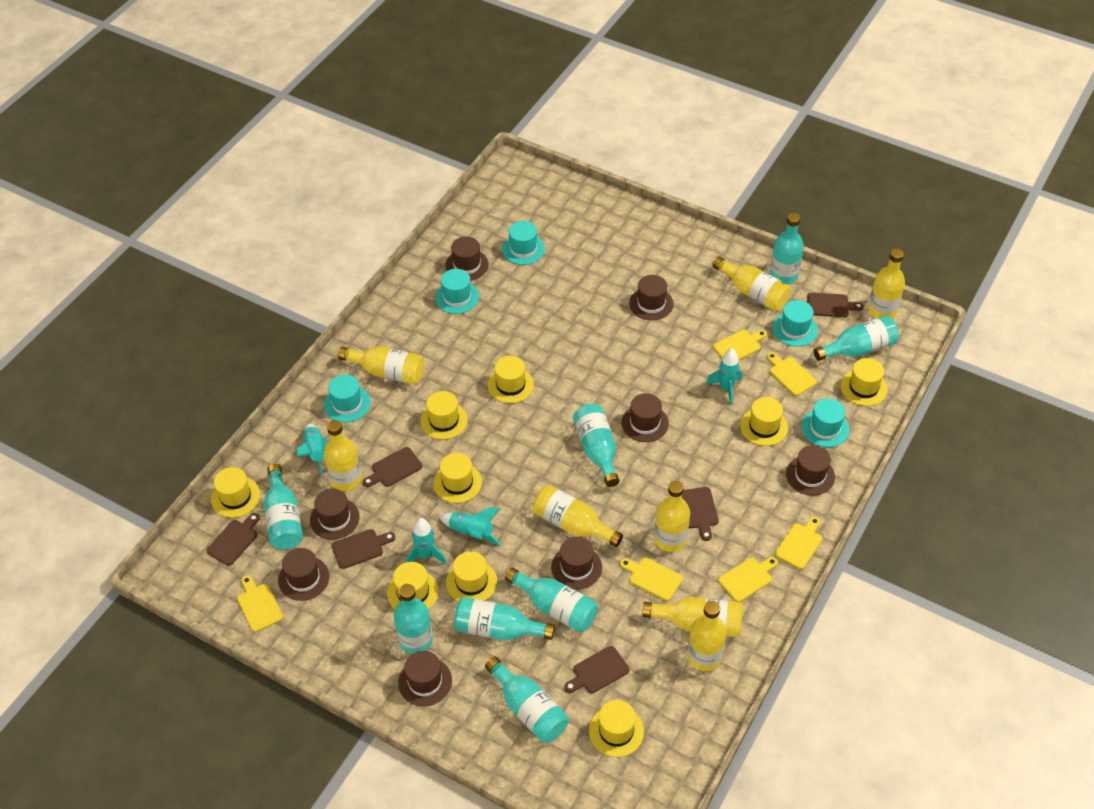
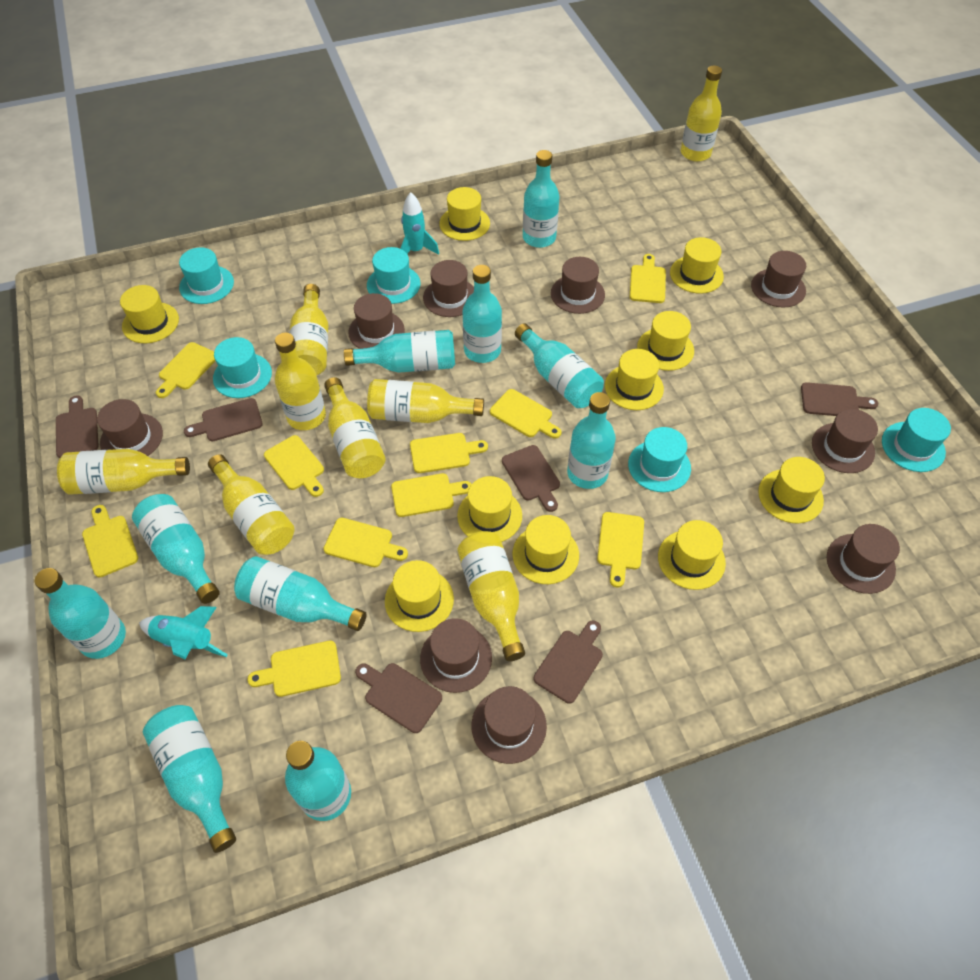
brown hat: 8 -> 9
turquoise bottle: 8 -> 10
turquoise rocket: 4 -> 2
yellow cutting board: 6 -> 10
yellow hat: 9 -> 10

